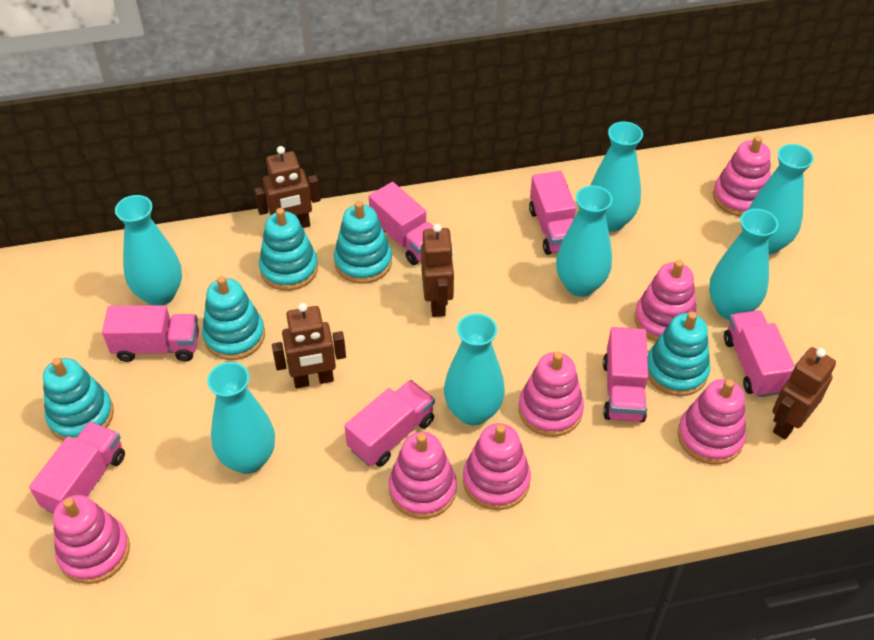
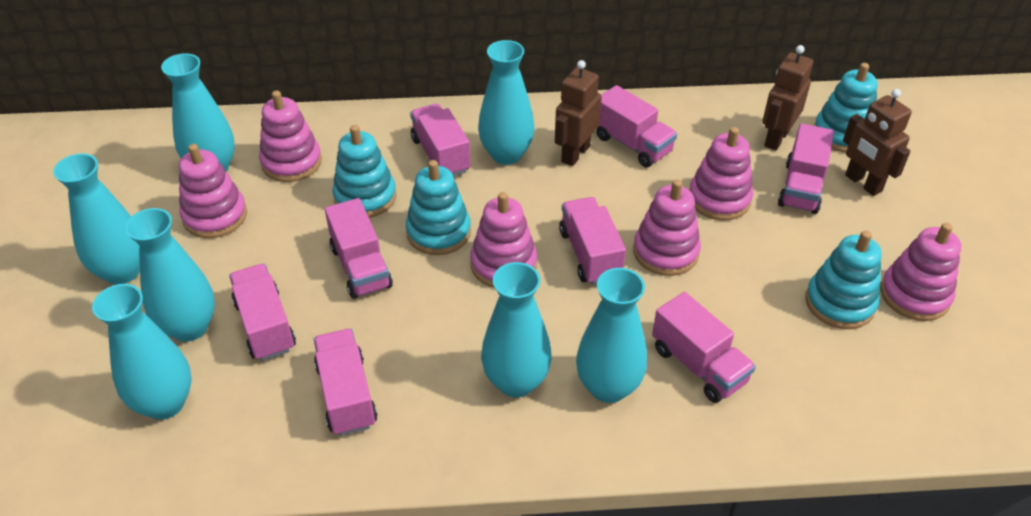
brown robot: 4 -> 3
pink stacking toy: 7 -> 6
pink truck: 7 -> 8
turquoise stacking toy: 5 -> 4

